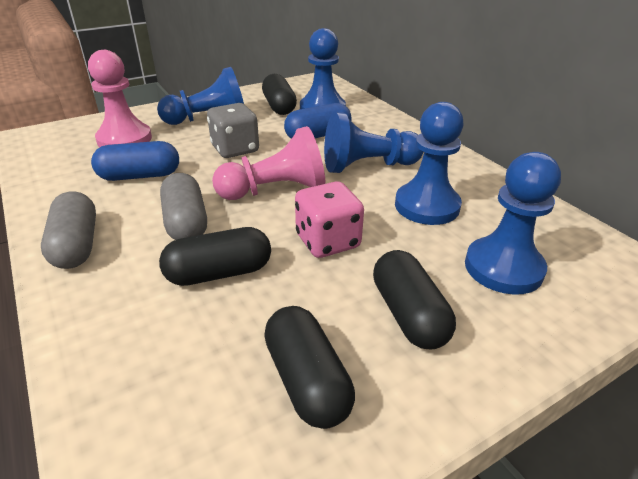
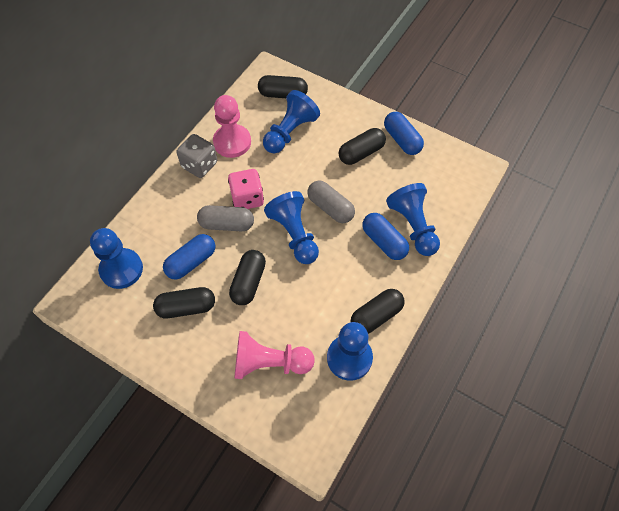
black capsule: 4 -> 5
blue capsule: 2 -> 3

